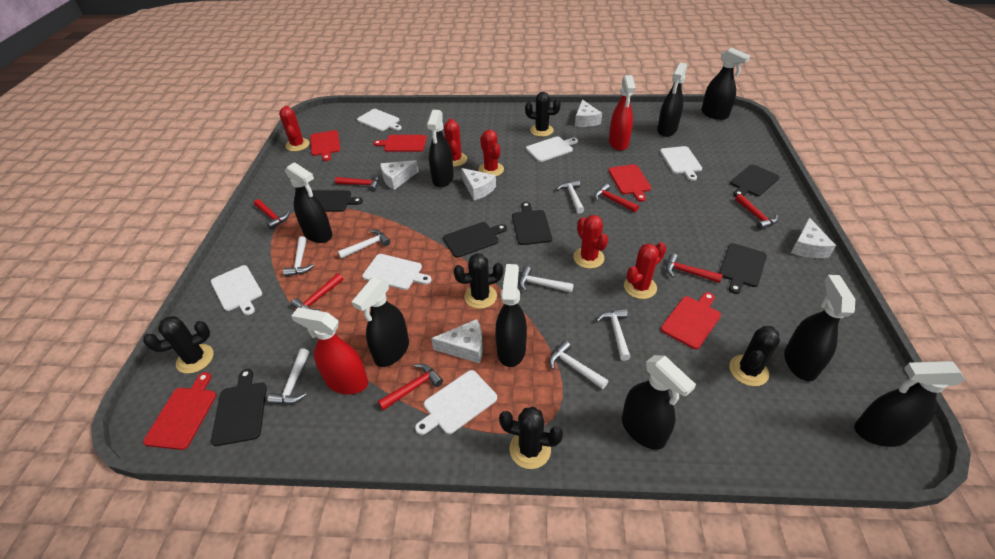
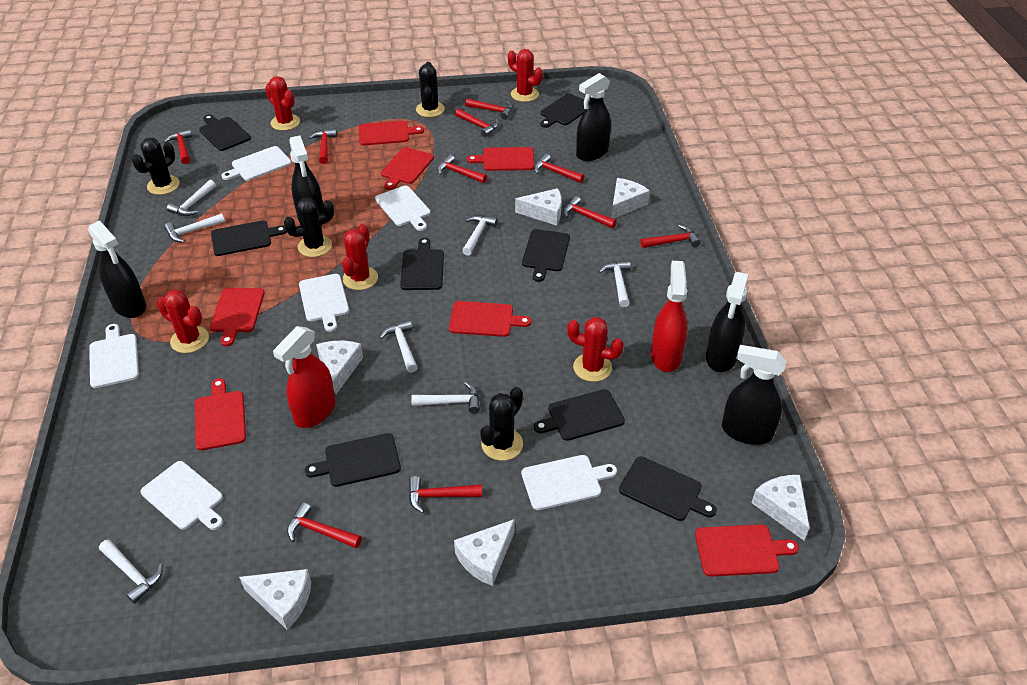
black cactus: 5 -> 4
black cutting board: 6 -> 8
black spray bottle: 9 -> 5
red cutting board: 5 -> 7
red hammer: 7 -> 10
white cheese: 5 -> 6

